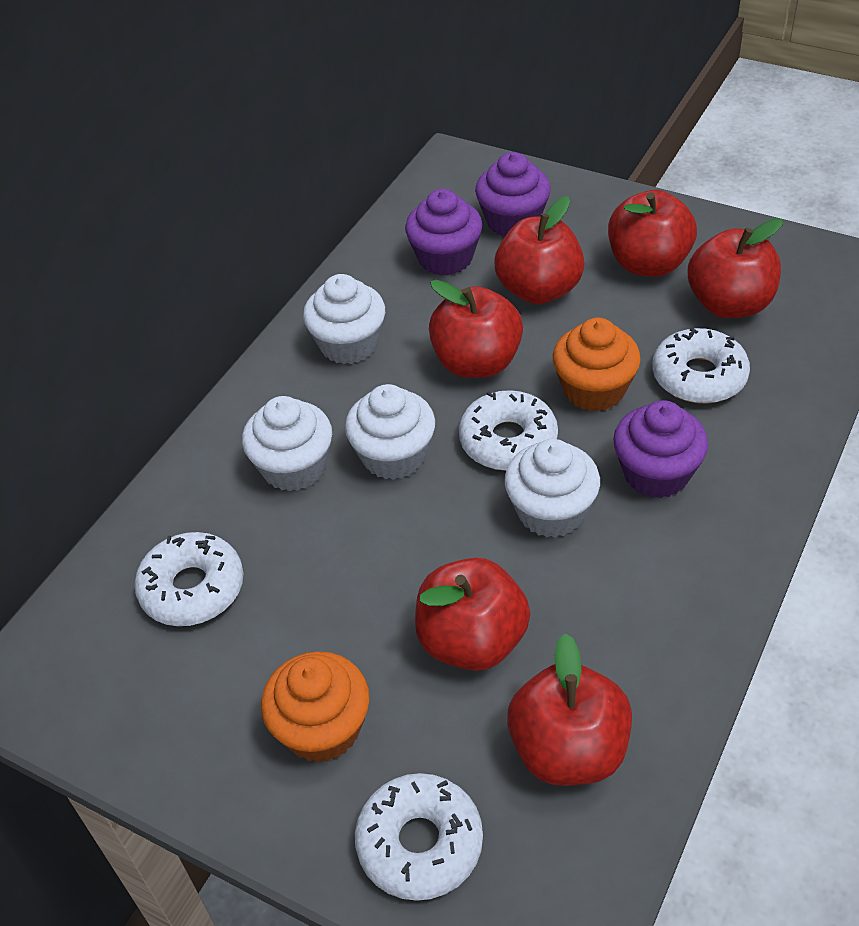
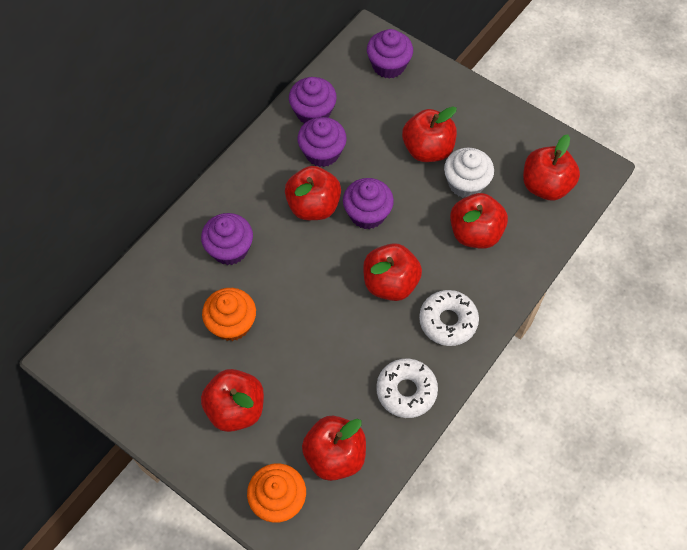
purple cupcake: 3 -> 5
red apple: 6 -> 7
white cupcake: 4 -> 1
white donut: 4 -> 2

